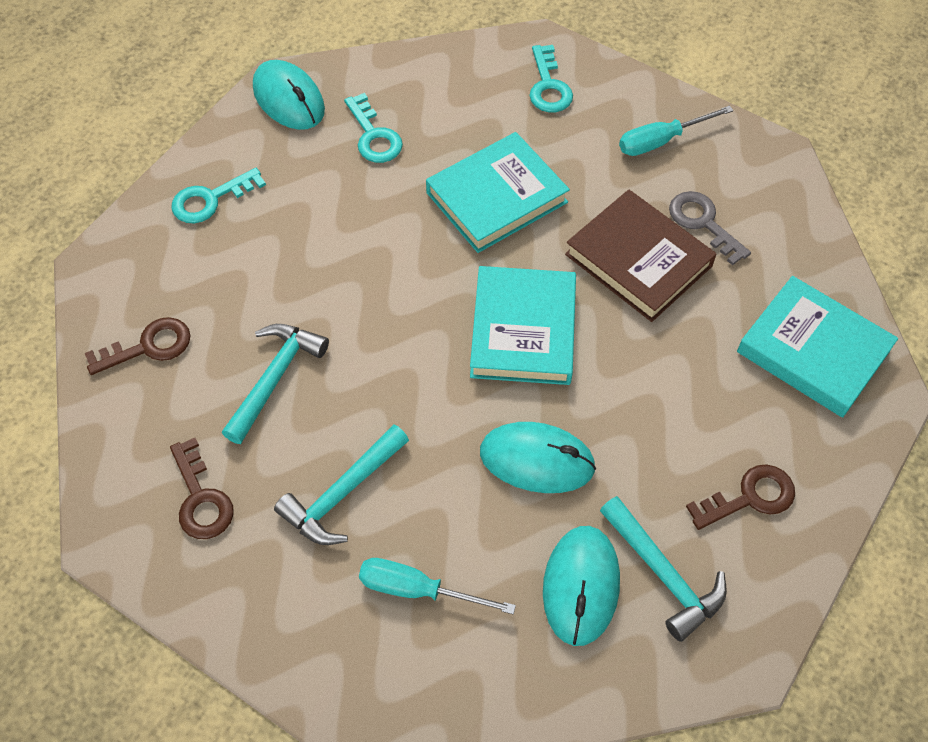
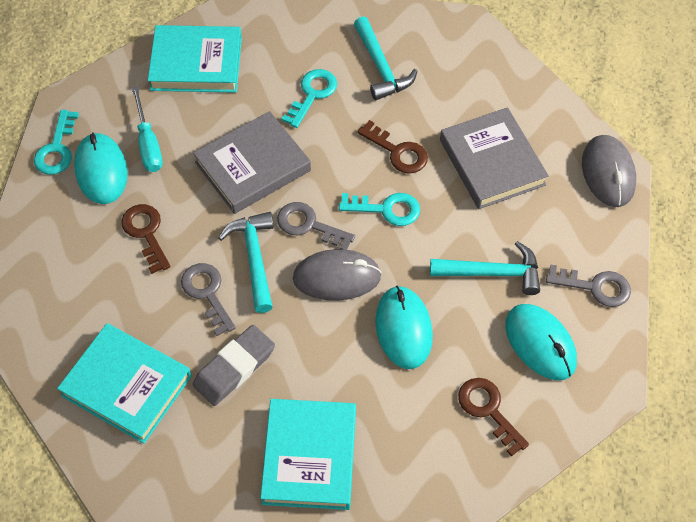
brown book: 1 -> 0
grey book: 0 -> 2
grey eraser: 0 -> 1
grey key: 1 -> 3
grey mouse: 0 -> 2
turquoise screwdriver: 2 -> 1

